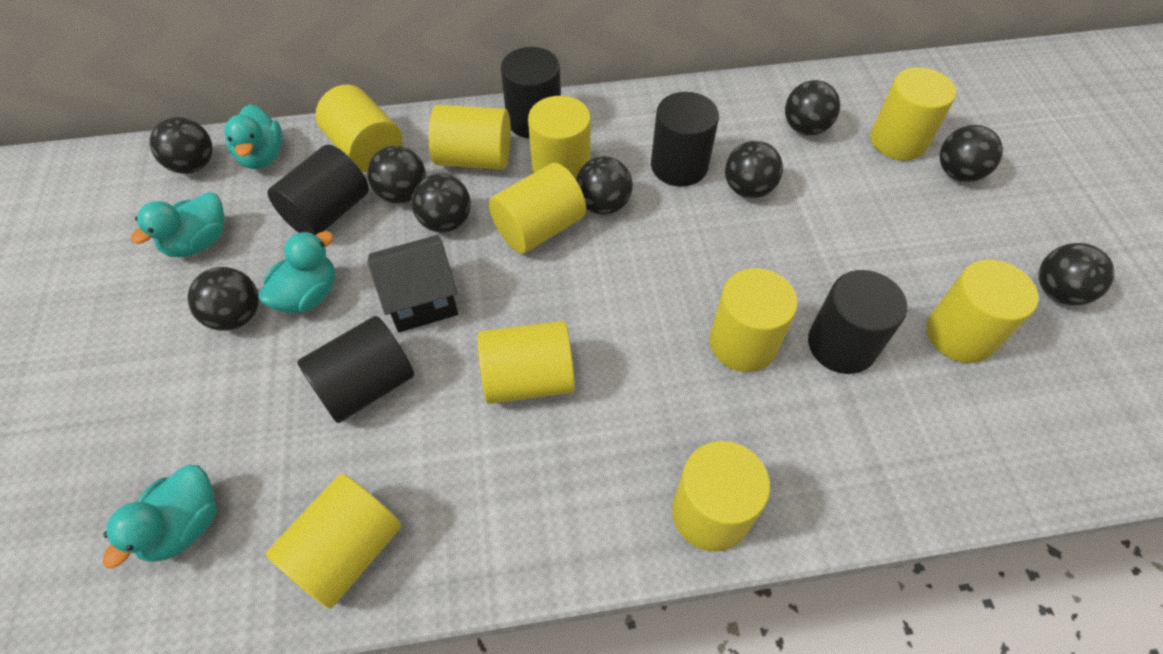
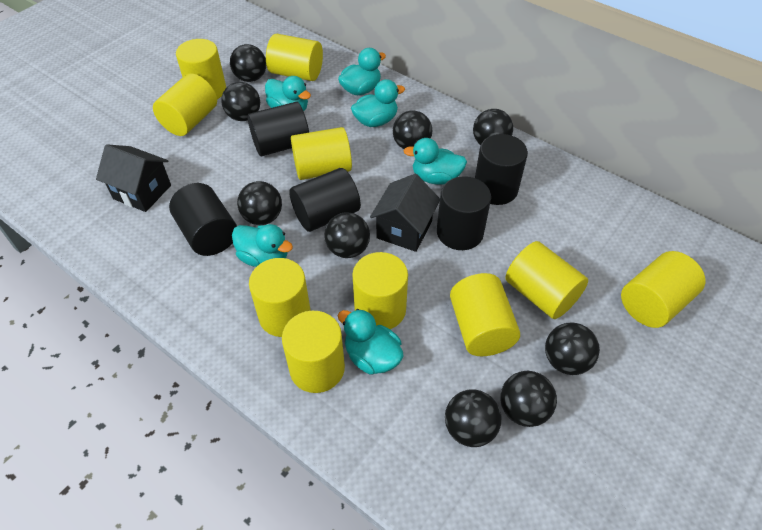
black house: 1 -> 2
turquoise duck: 4 -> 6

